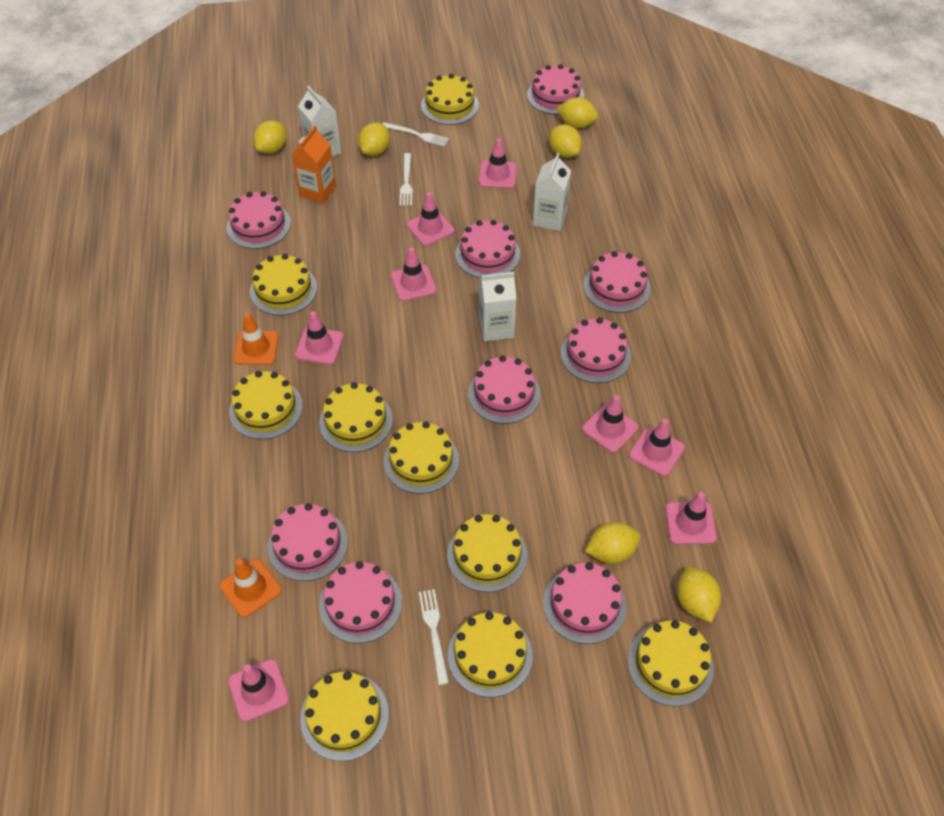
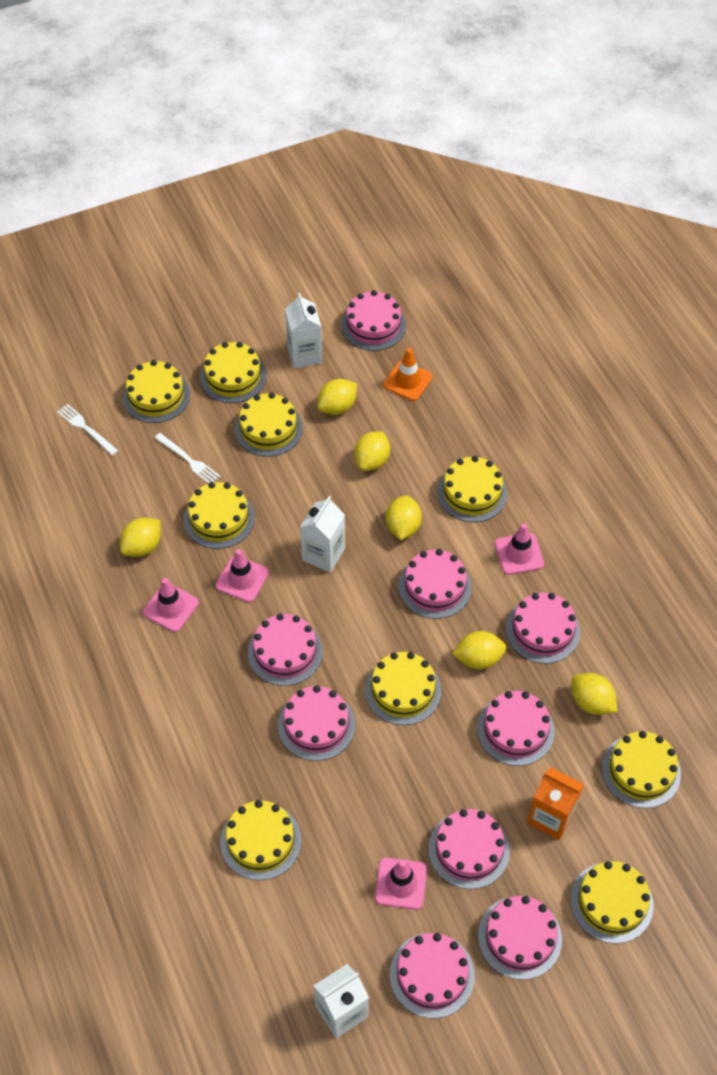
orange traffic cone: 2 -> 1
pink traffic cone: 8 -> 4
white fork: 3 -> 2

